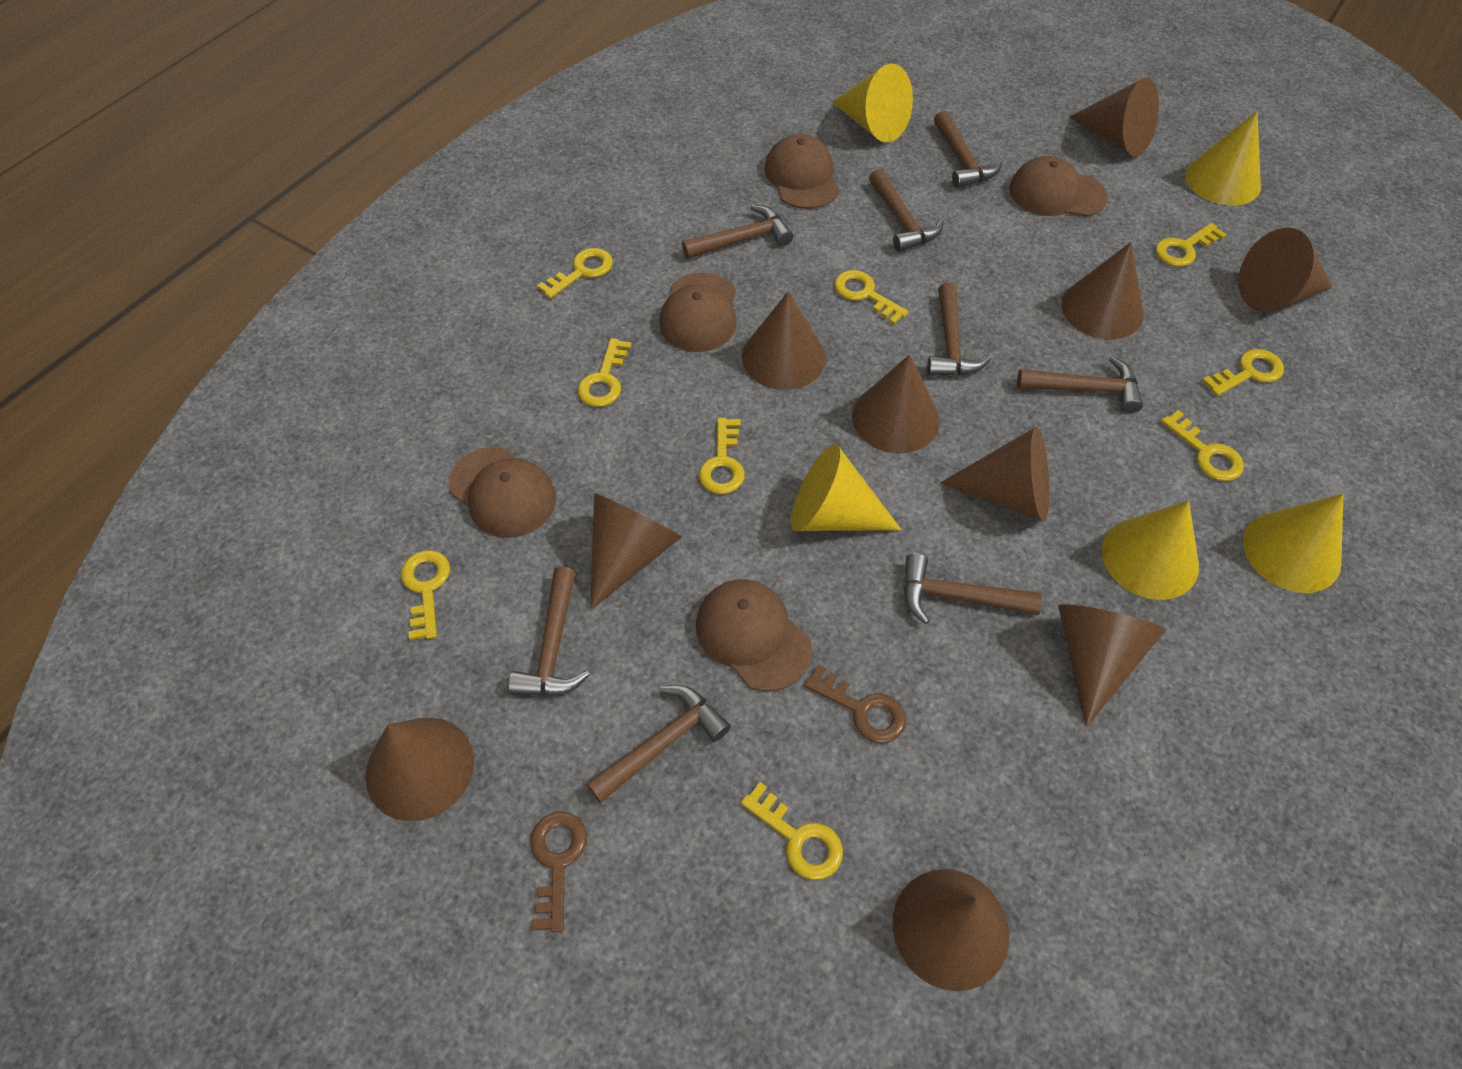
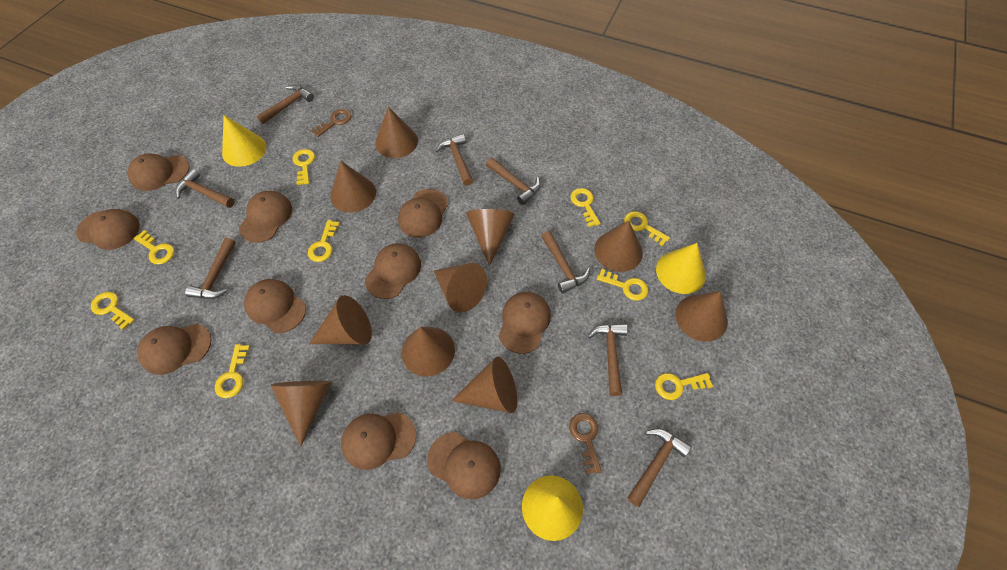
brown cap: 5 -> 10
yellow cone: 5 -> 3

